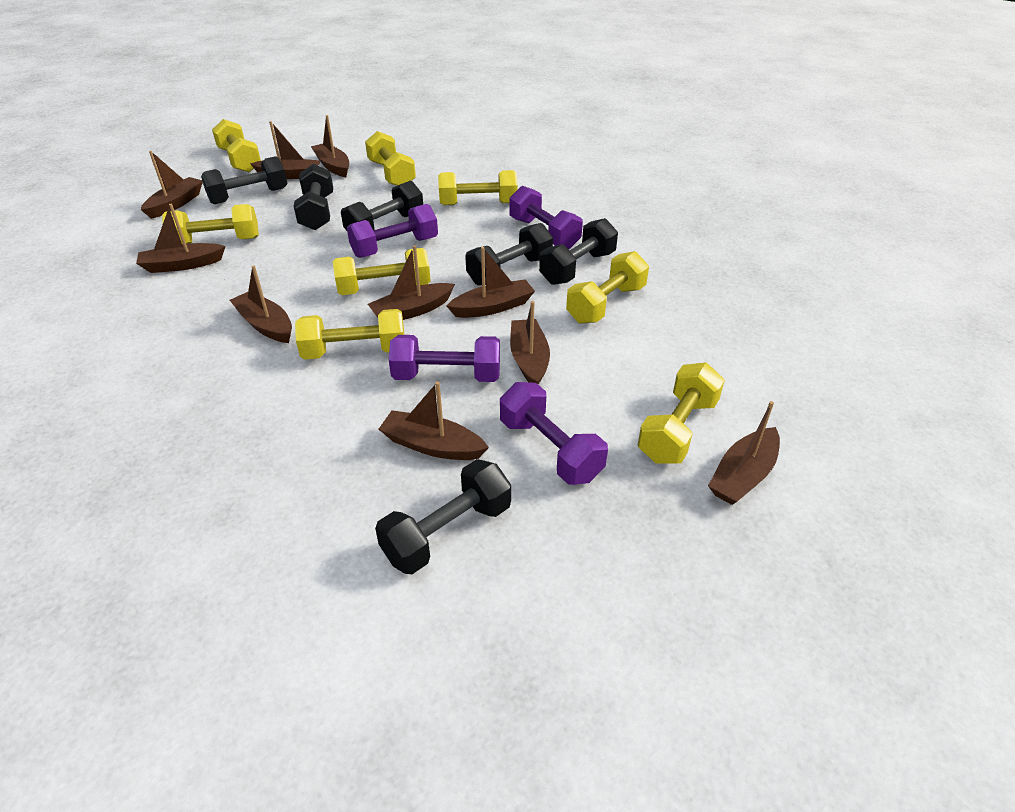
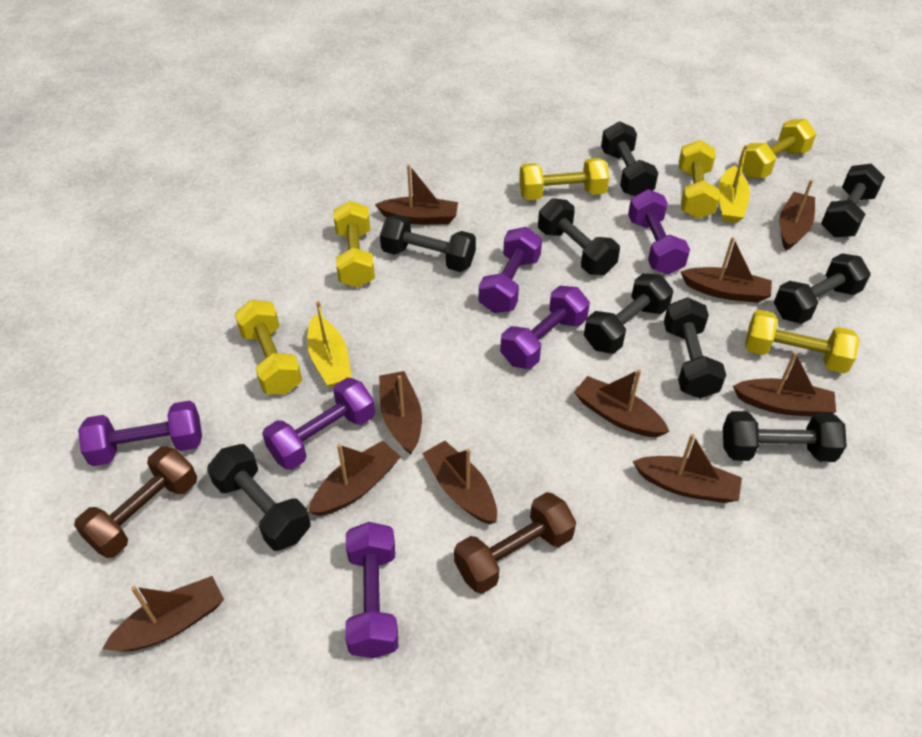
black dumbbell: 6 -> 9
brown dumbbell: 0 -> 2
purple dumbbell: 4 -> 6
yellow boat: 0 -> 2
yellow dumbbell: 8 -> 6

